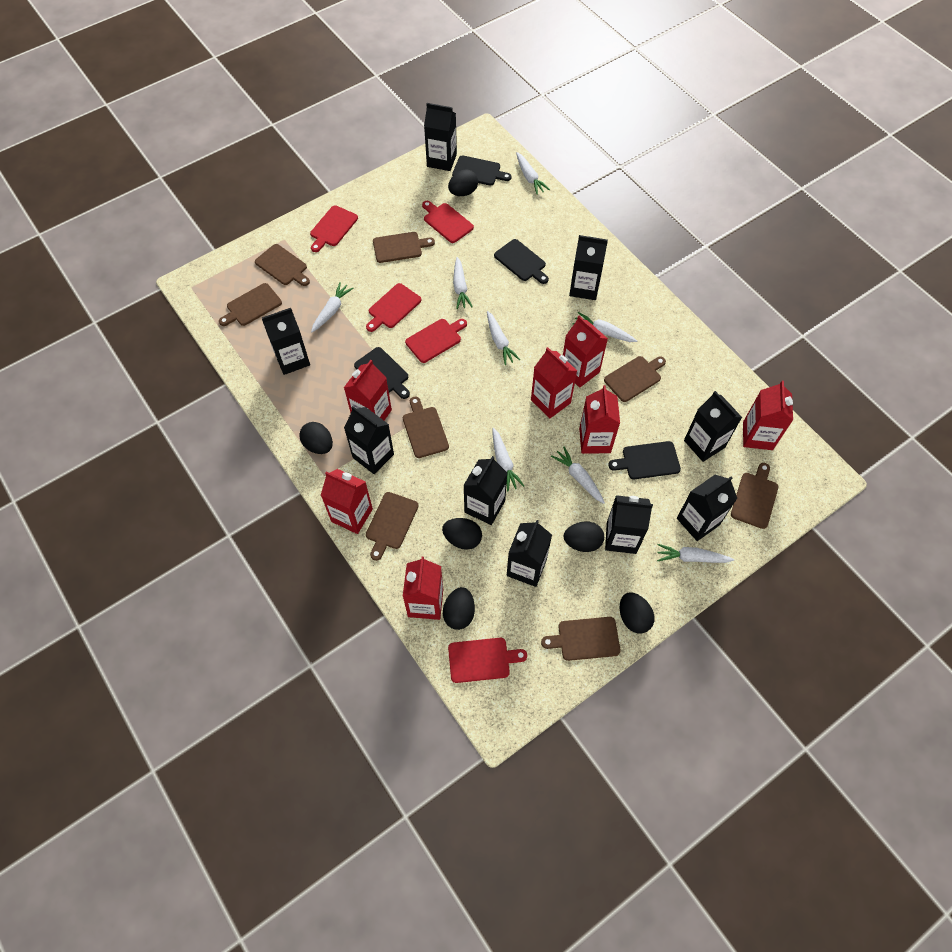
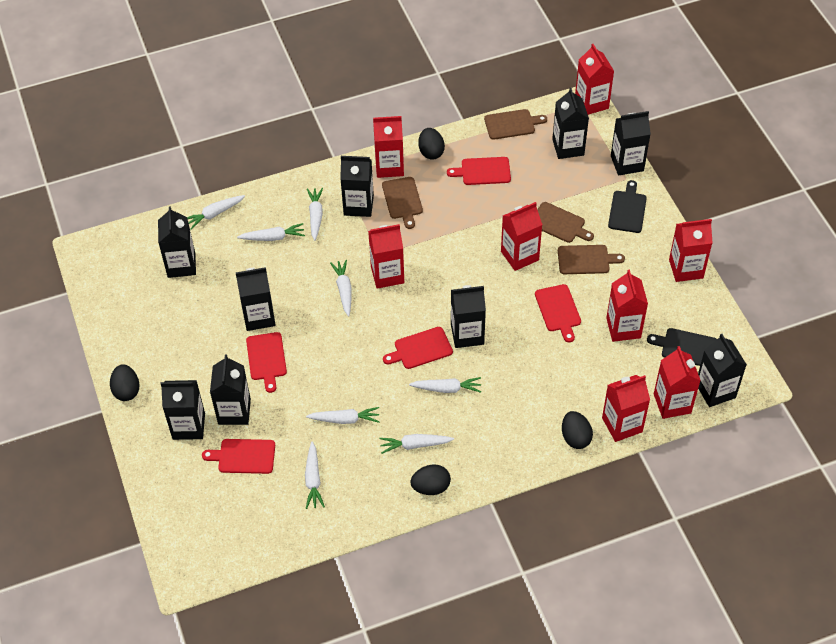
black cutting board: 4 -> 2
black egg: 6 -> 4
brown cutting board: 8 -> 4
red carton: 7 -> 8

